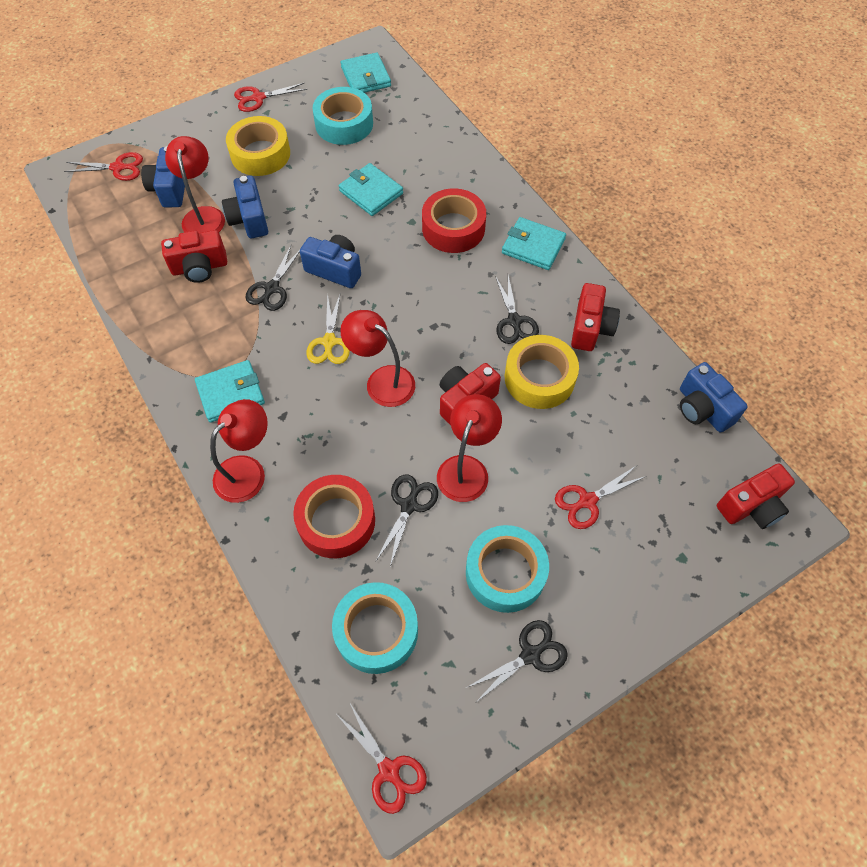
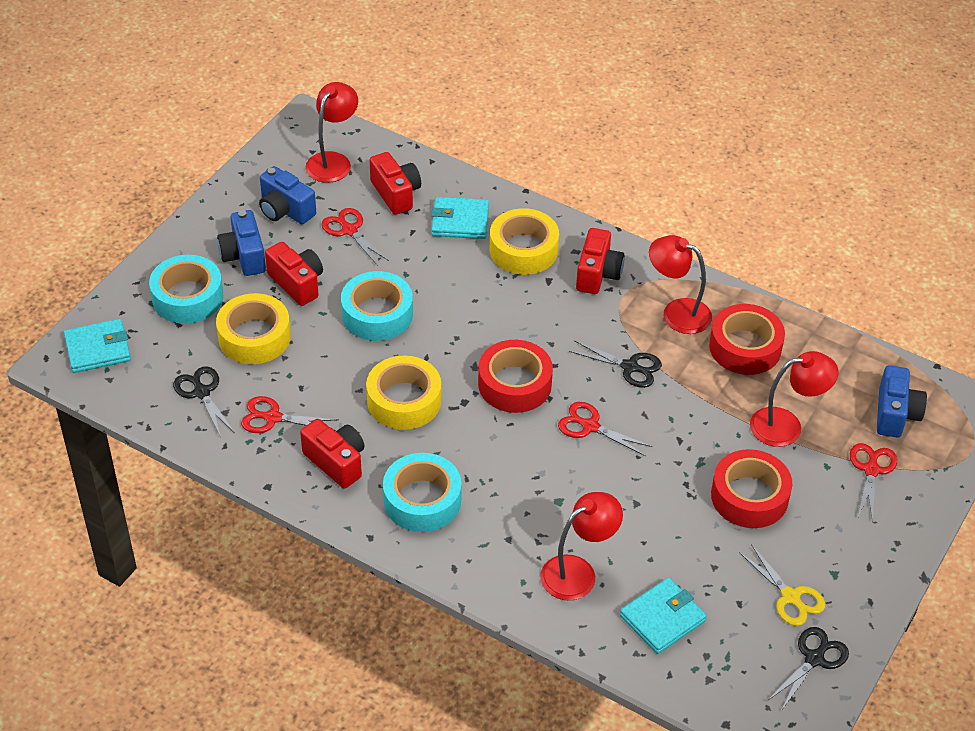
black scissors: 4 -> 3
blue camera: 4 -> 3
red tape: 2 -> 3
turquoise wallet: 4 -> 3
yellow tape: 2 -> 3

